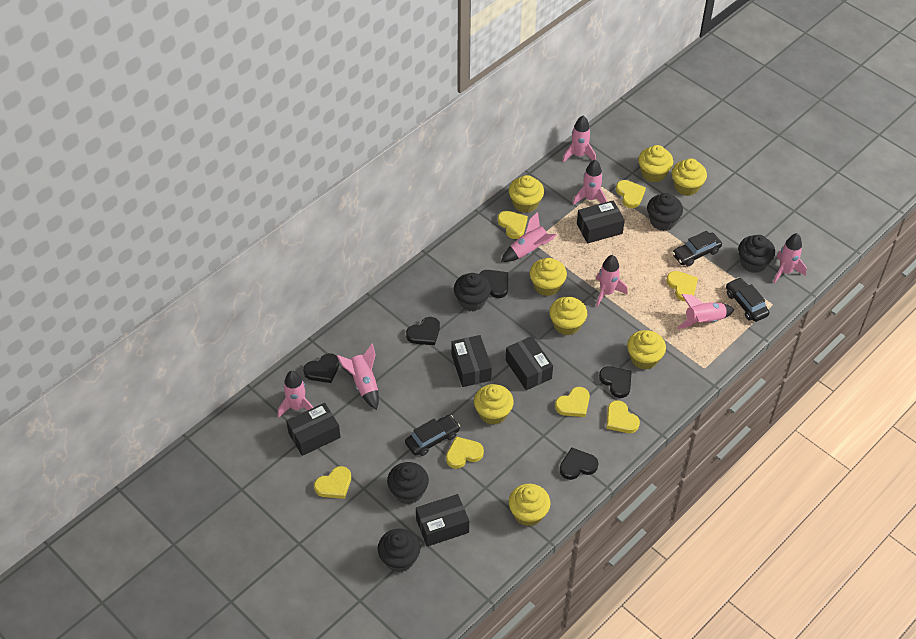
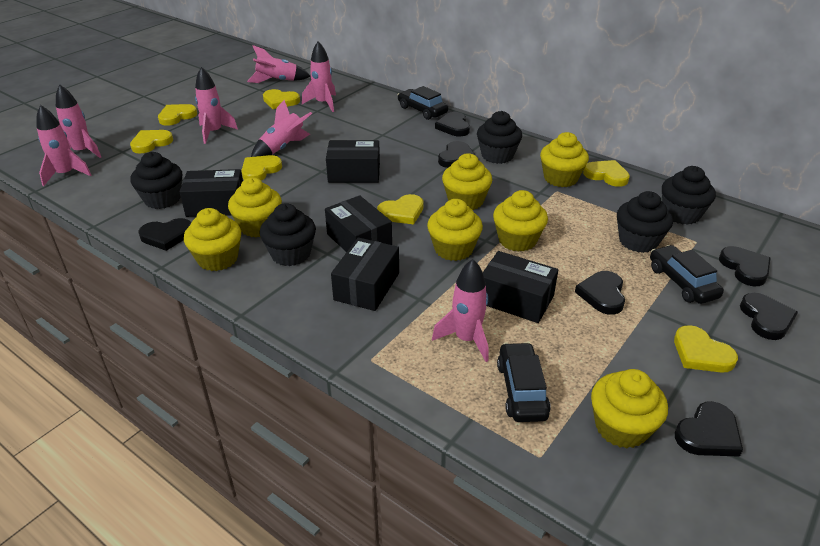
black heart: 5 -> 7
pink rocket: 8 -> 7
yellow cupcake: 8 -> 7

